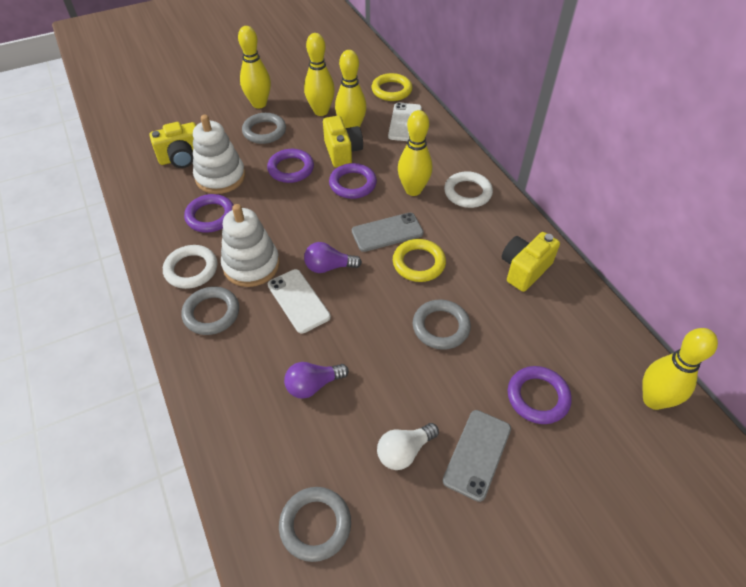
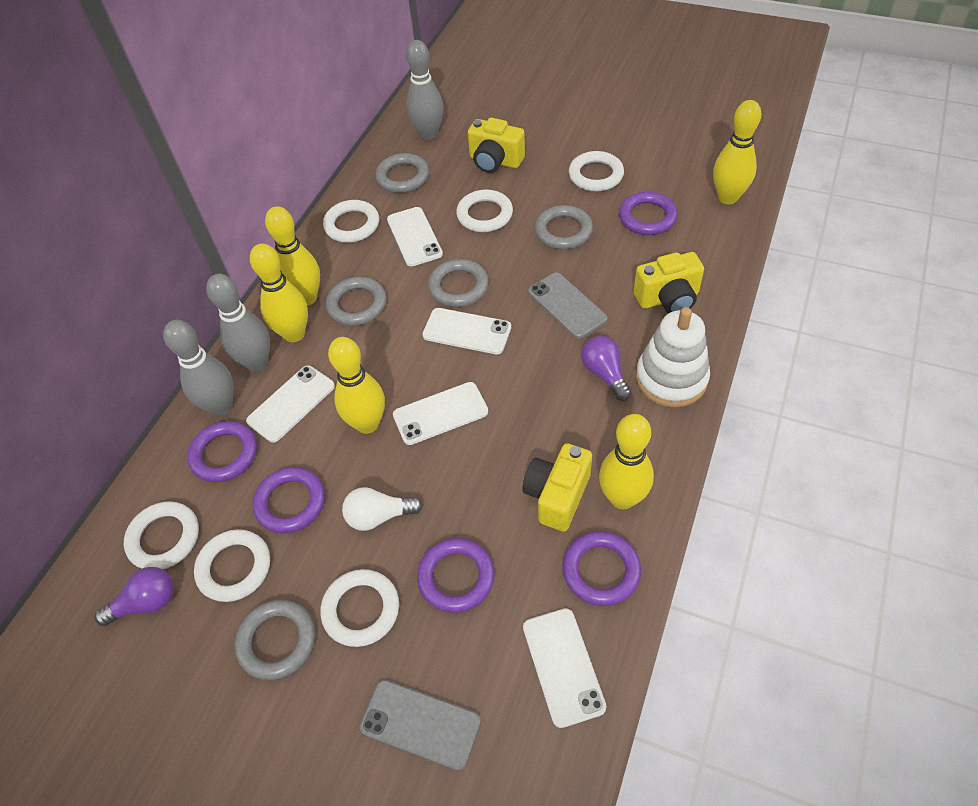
grey bowling pin: 0 -> 3
grey ring: 4 -> 5
purple ring: 4 -> 5
white phone: 2 -> 5
white ring: 2 -> 6
white stacking toy: 2 -> 1
yellow ring: 2 -> 0

